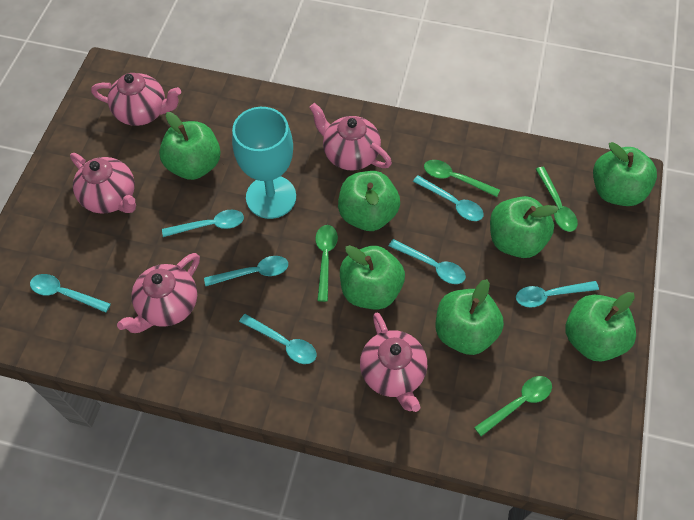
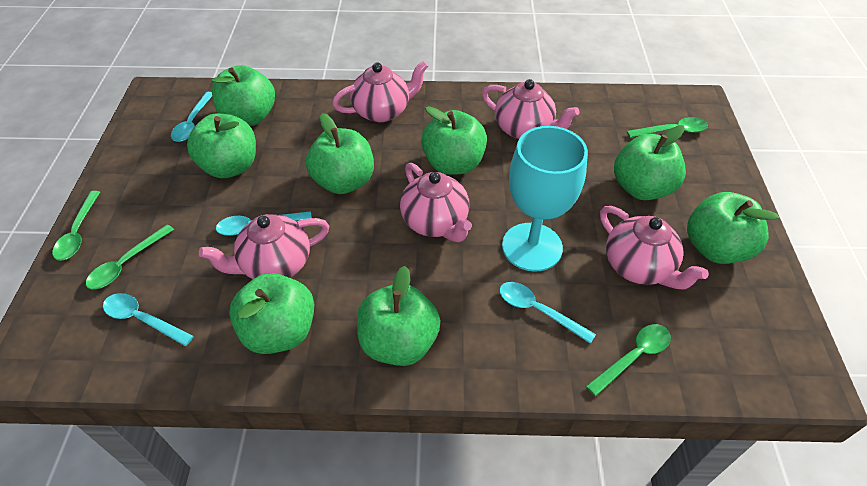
green apple: 7 -> 8
turquoise spoon: 7 -> 4

